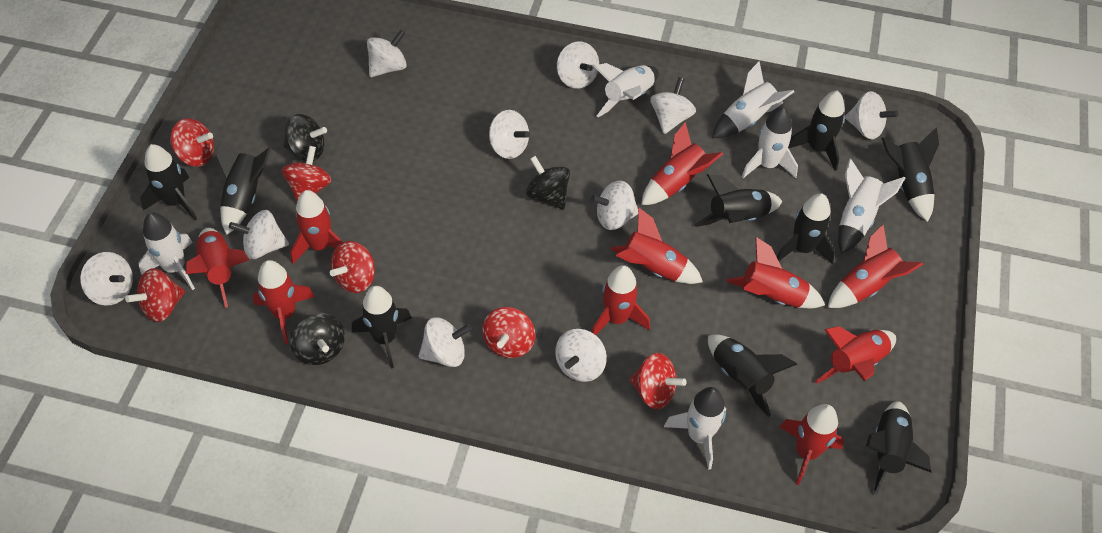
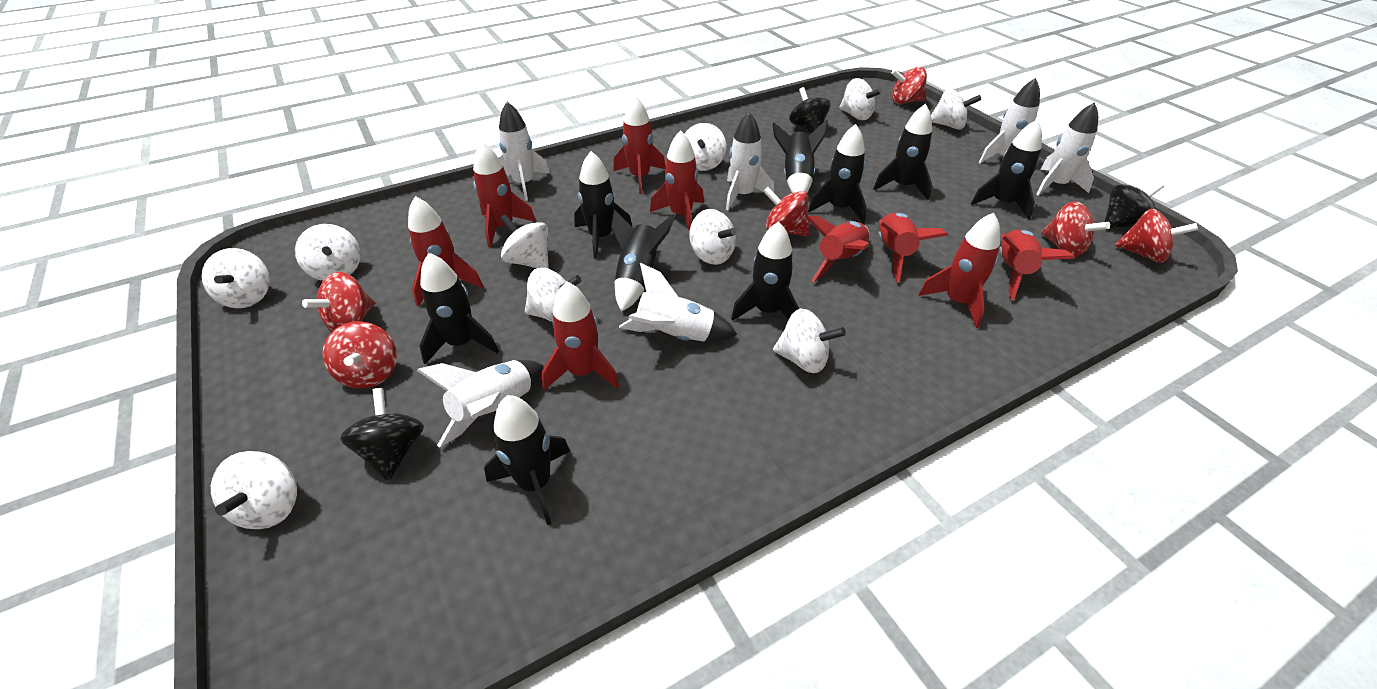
red rocket: 10 -> 9

